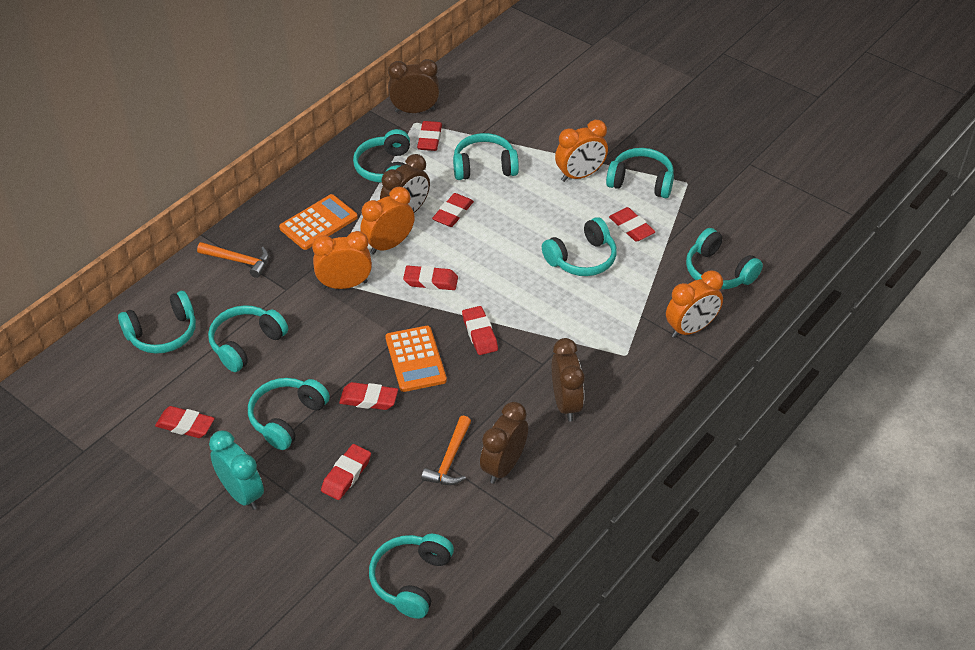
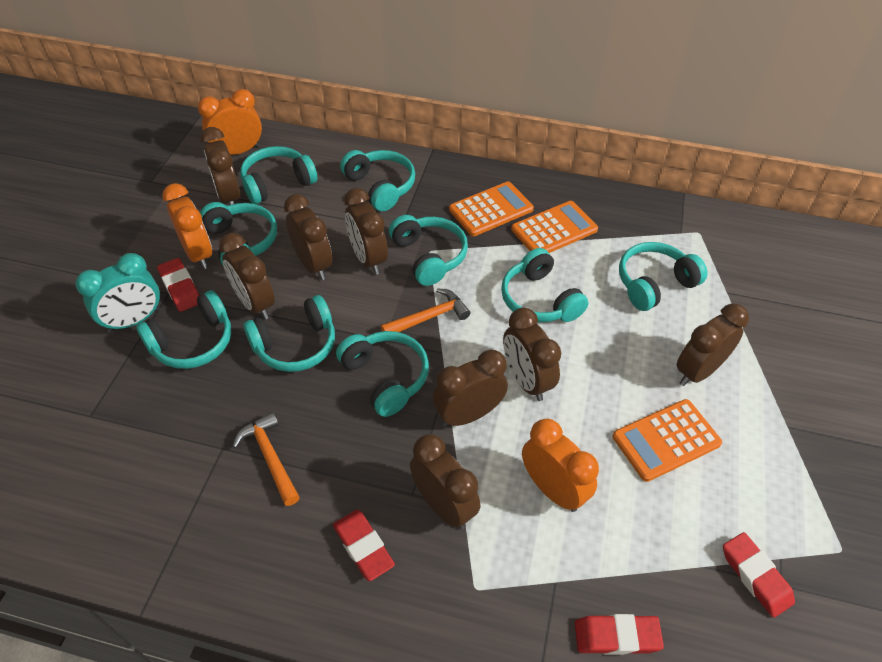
brown clock: 4 -> 8
orange calculator: 2 -> 3
orange clock: 4 -> 3
red eraser: 8 -> 4

